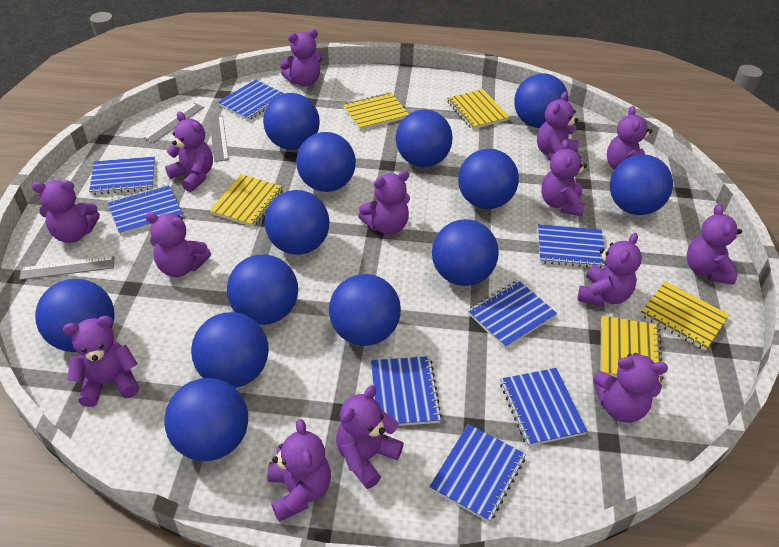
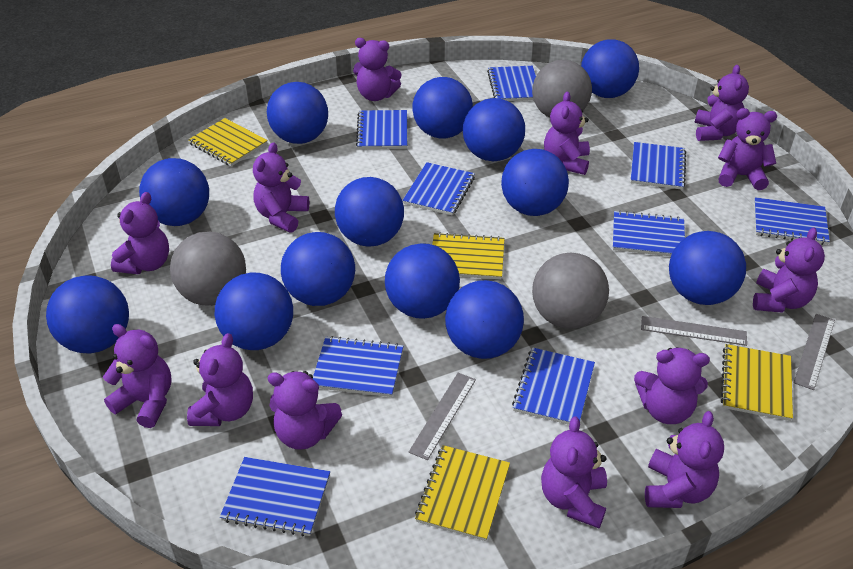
blue notebook: 8 -> 9
grey ball: 0 -> 3
purple teddy bear: 14 -> 13
yellow notebook: 5 -> 4

